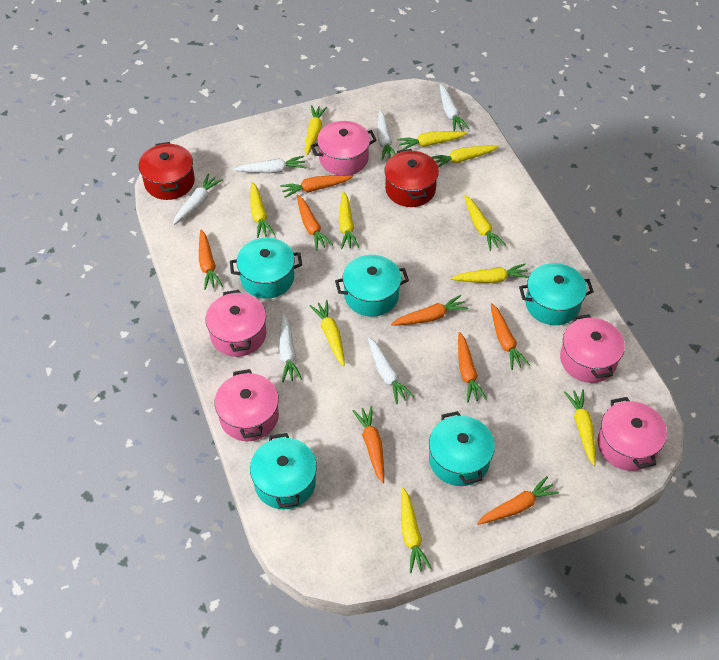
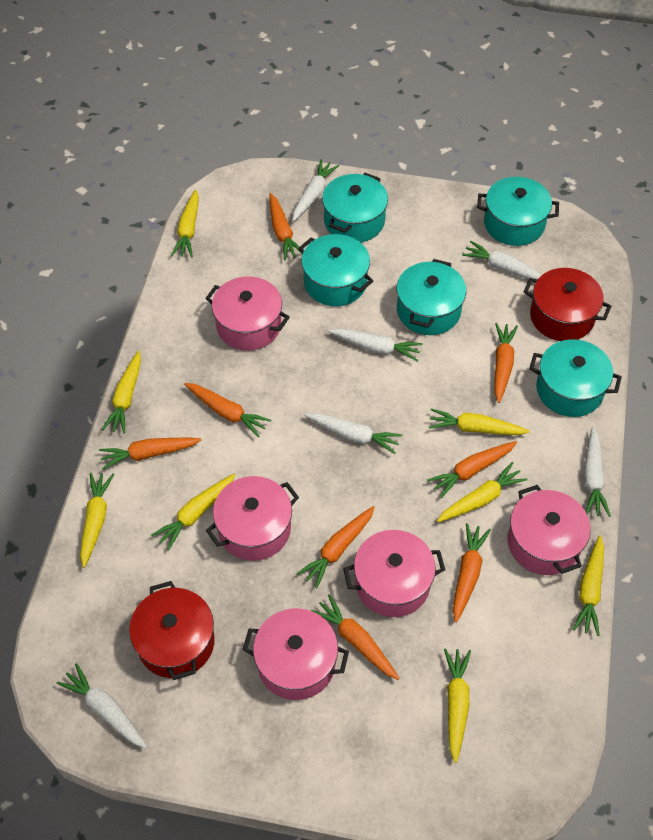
yellow carrot: 10 -> 8

